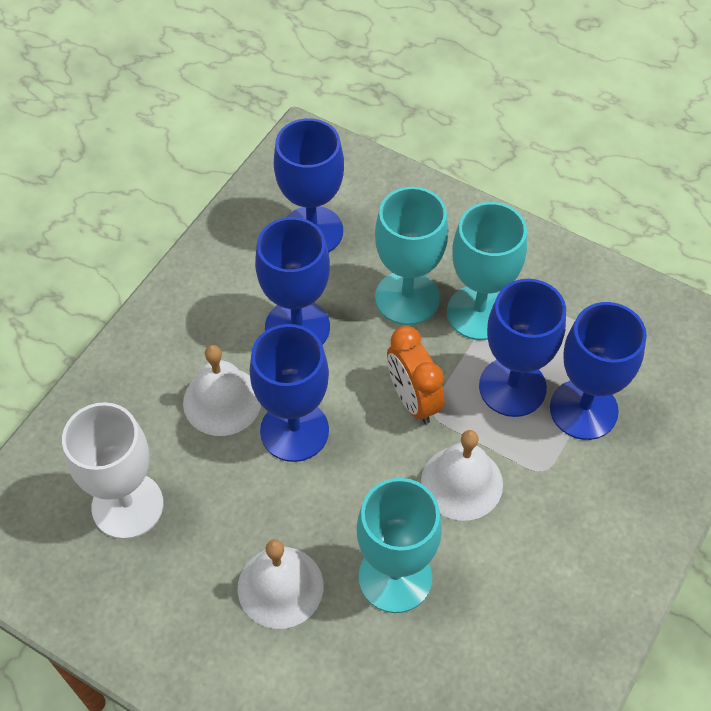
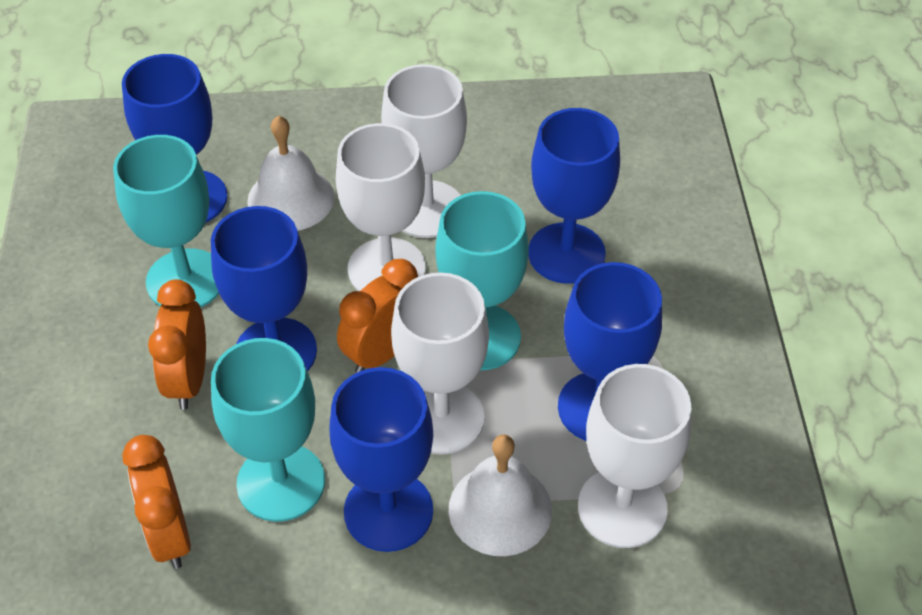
orange clock: 1 -> 3
white bell: 3 -> 2
white goblet: 1 -> 4

